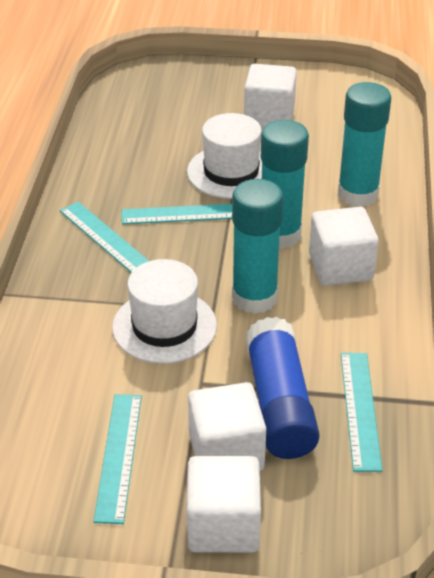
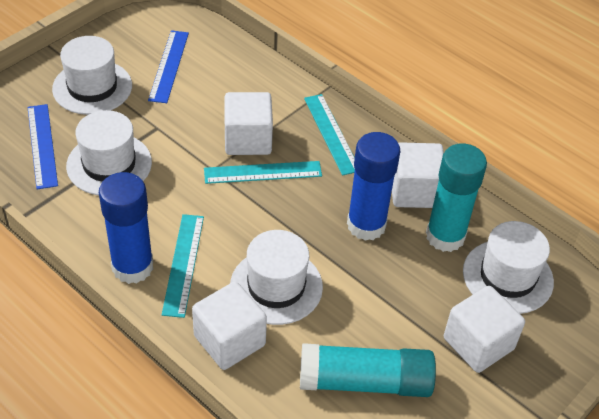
blue glue stick: 1 -> 2
blue ruler: 0 -> 2
turquoise glue stick: 3 -> 2
turquoise ruler: 4 -> 3
white hat: 2 -> 4

